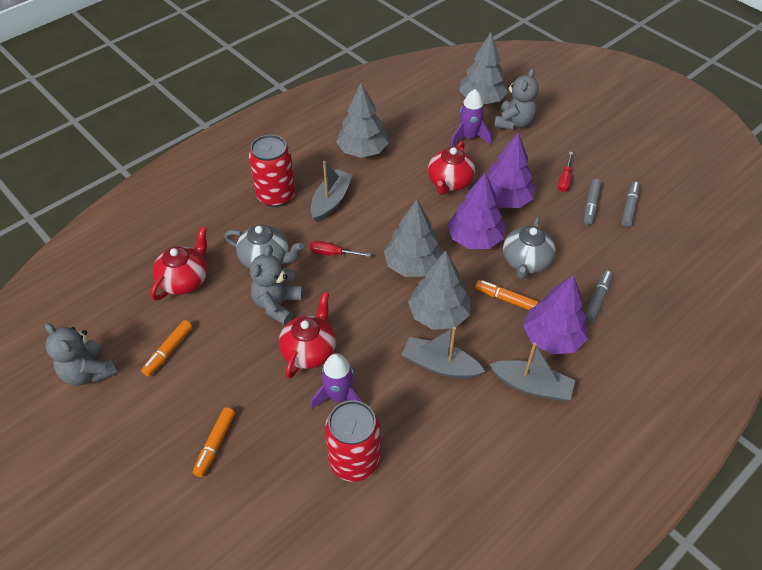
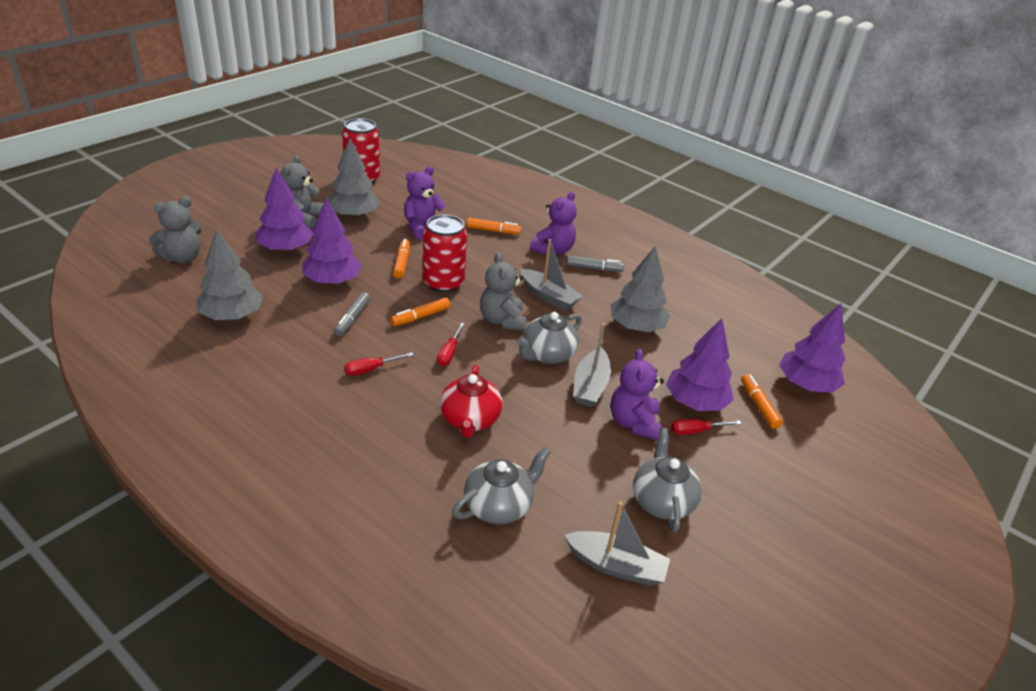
grey marker: 3 -> 2
grey teapot: 2 -> 3
grey tree: 4 -> 3
orange marker: 3 -> 4
purple rocket: 2 -> 0
purple teddy bear: 0 -> 3
purple tree: 3 -> 4
red screwdriver: 2 -> 3
red teapot: 3 -> 1

